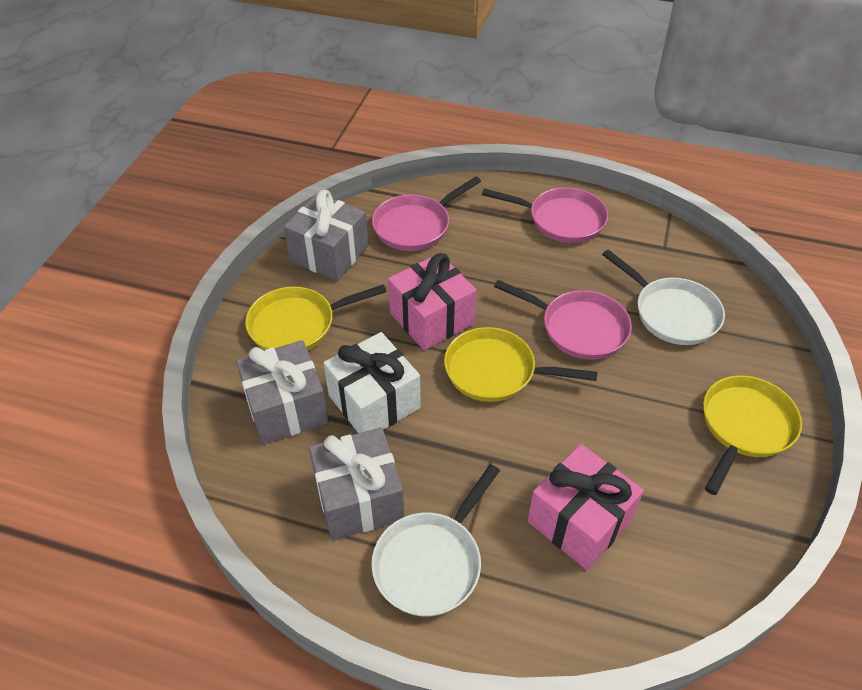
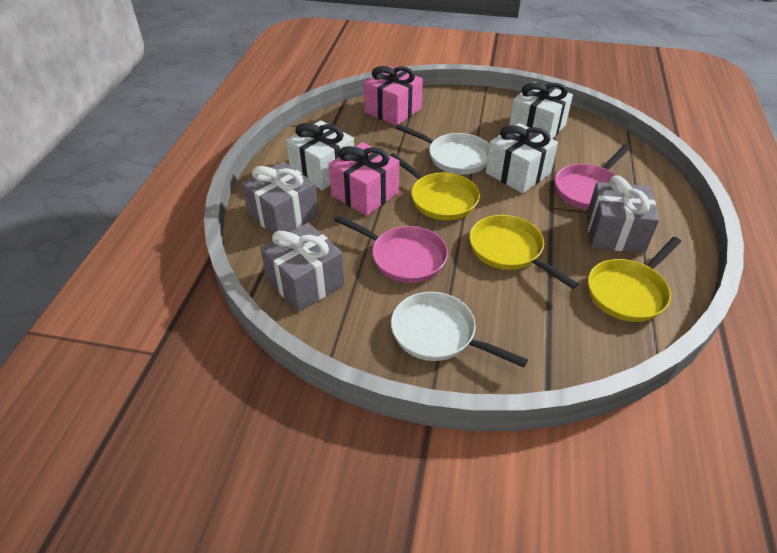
pink pan: 3 -> 2
white gift: 1 -> 3

